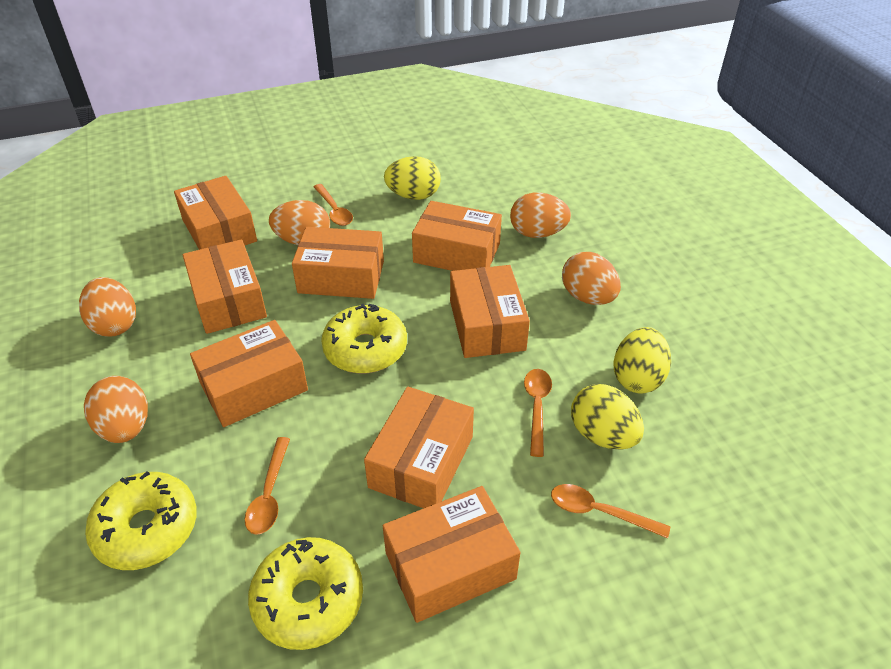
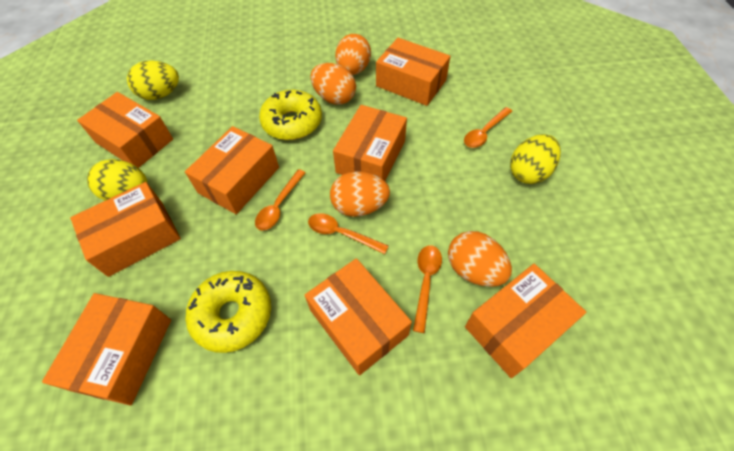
orange egg: 5 -> 4
yellow donut: 3 -> 2

